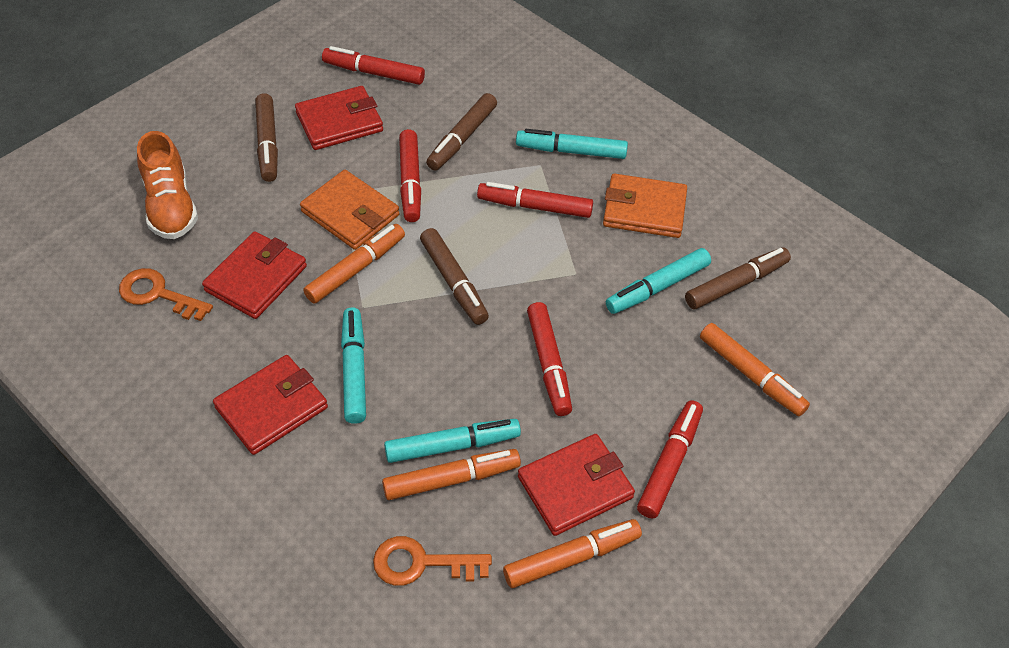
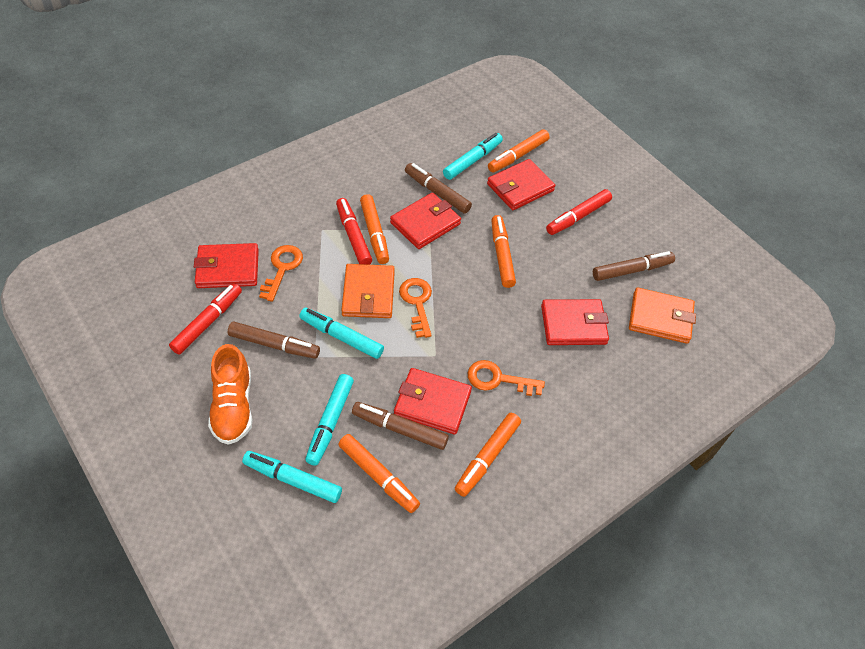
orange key: 2 -> 3
orange marker: 4 -> 5
red marker: 5 -> 3
red wallet: 4 -> 5

